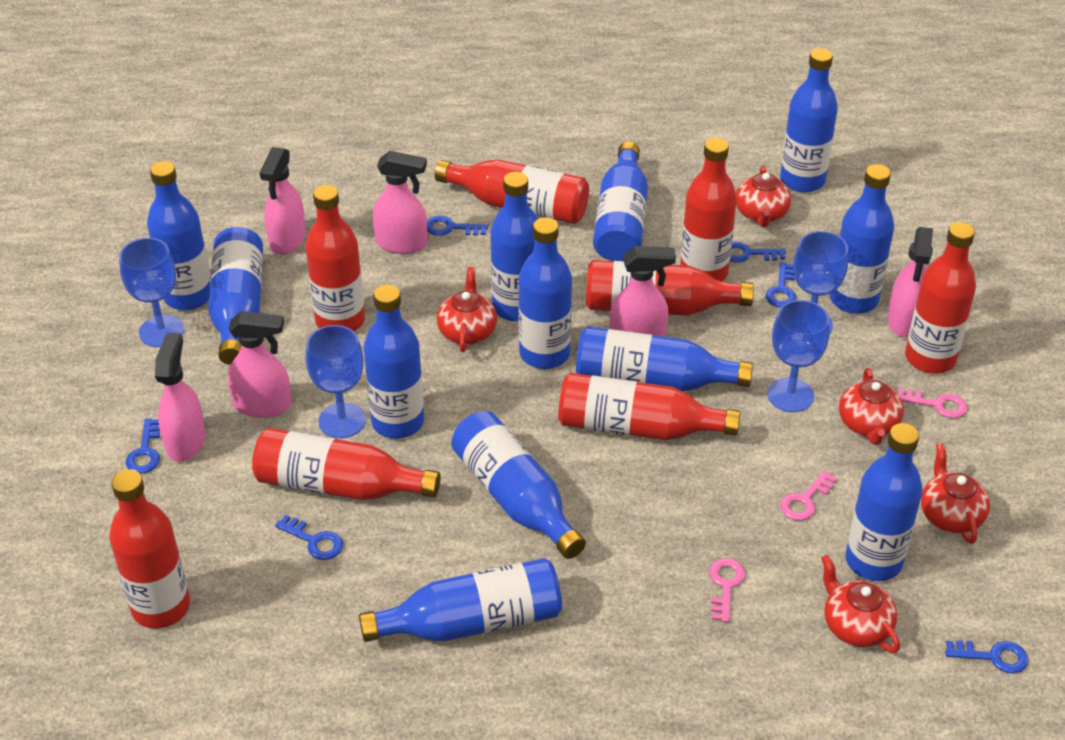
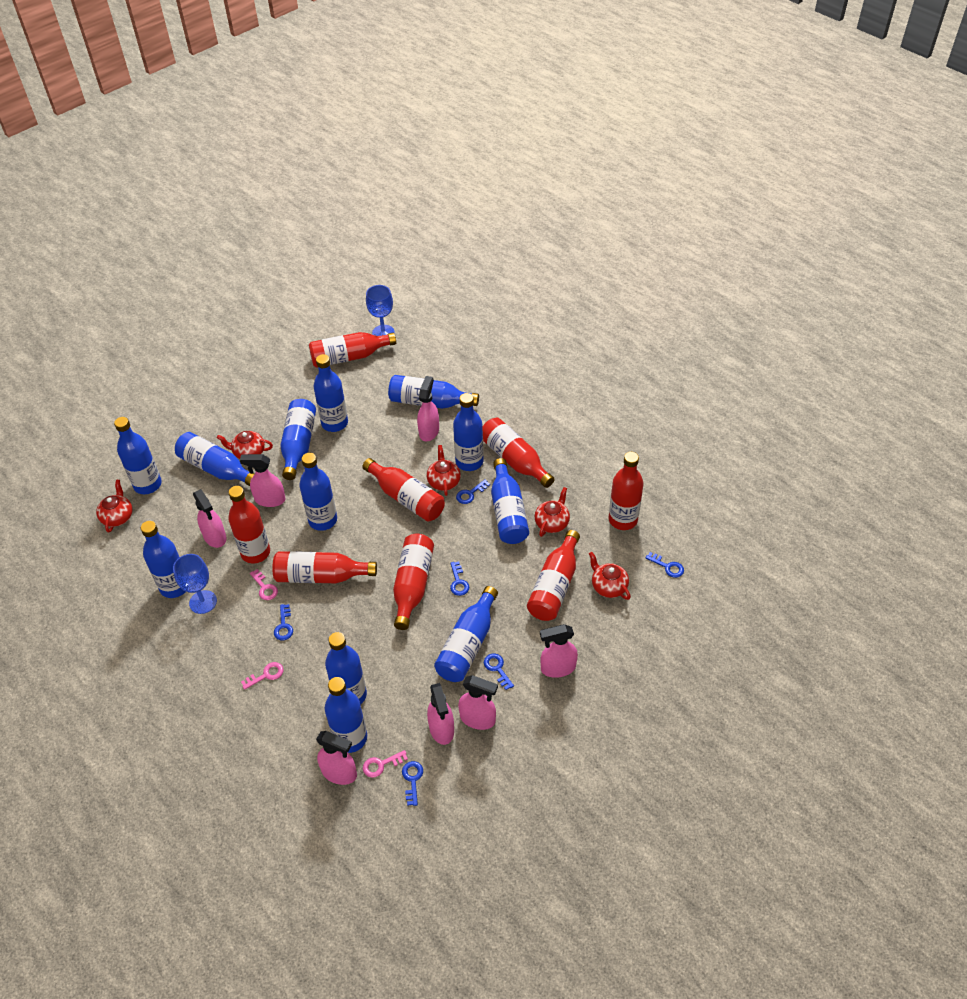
blue goblet: 4 -> 2
pink spray bottle: 6 -> 7

